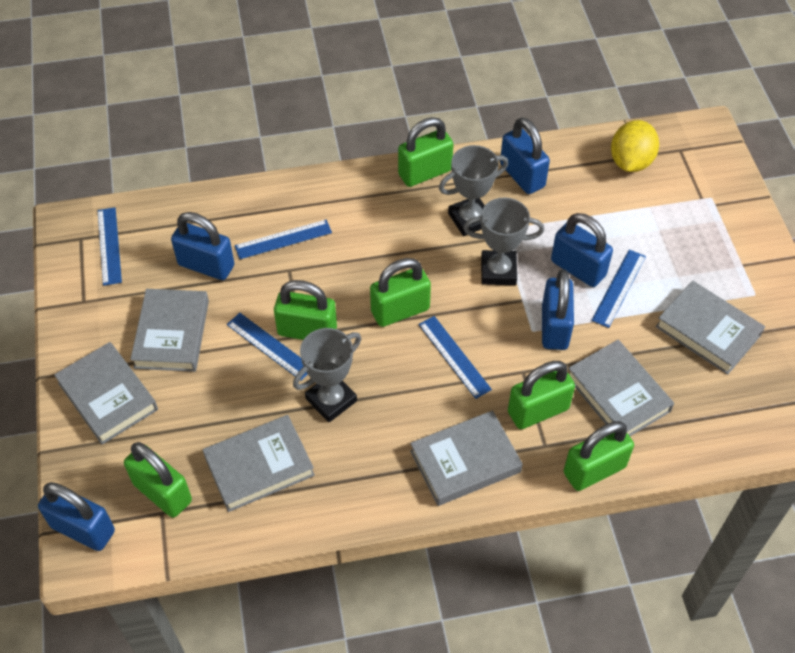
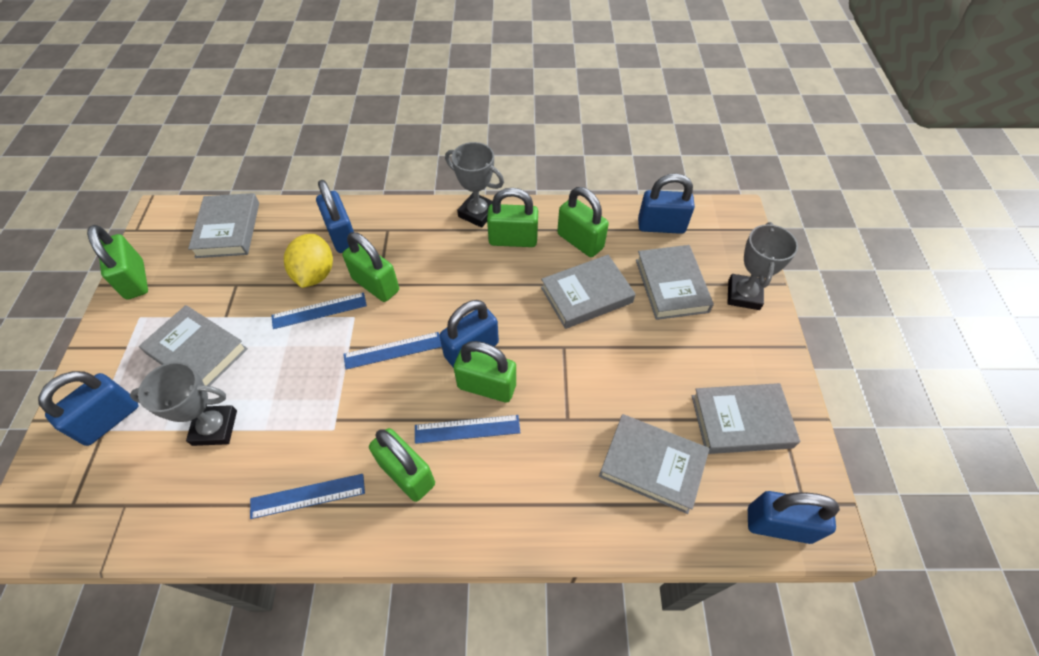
blue ruler: 5 -> 4

